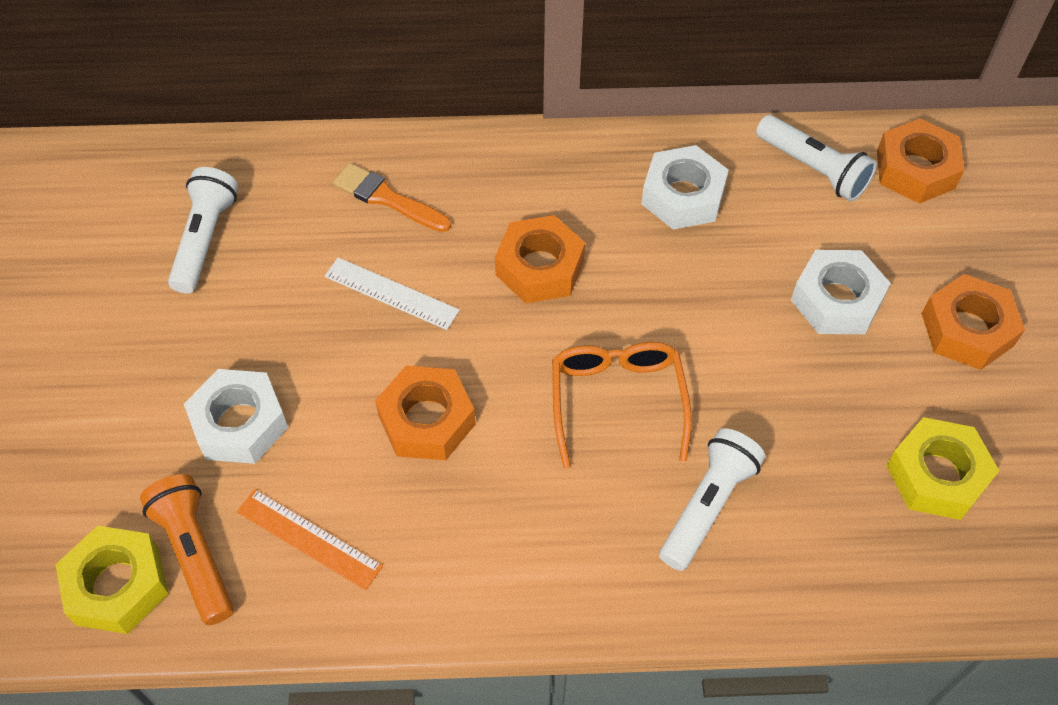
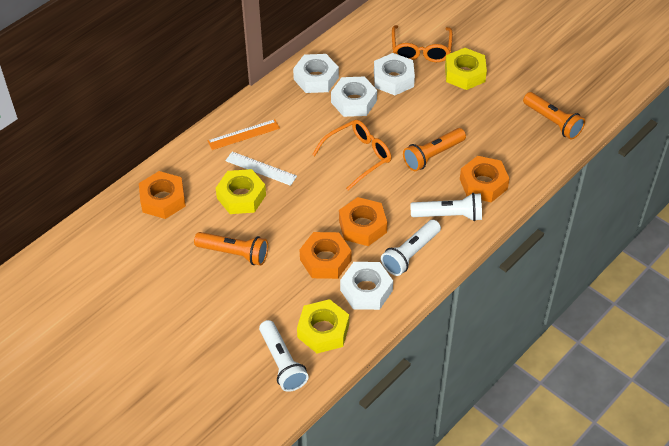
orange brush: 1 -> 0
orange flashlight: 1 -> 3
orange glasses: 1 -> 2
white nut: 3 -> 4
yellow nut: 2 -> 3

